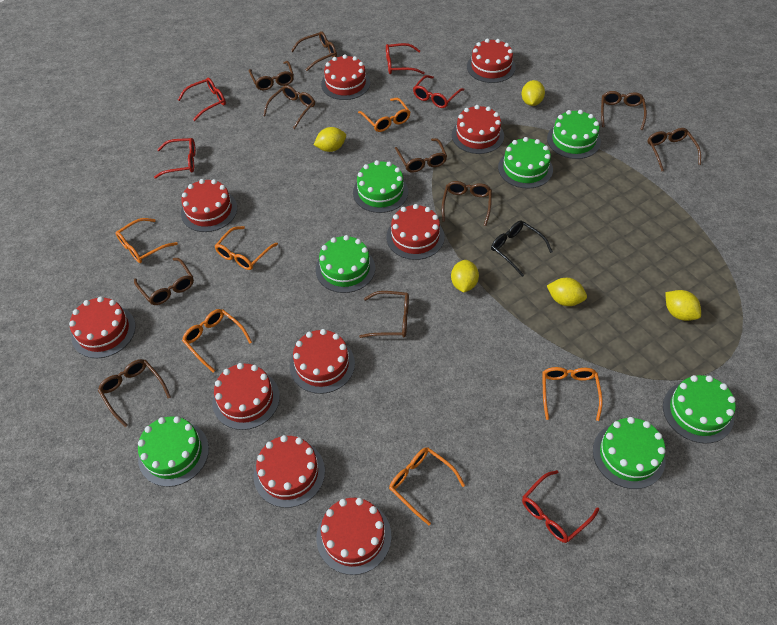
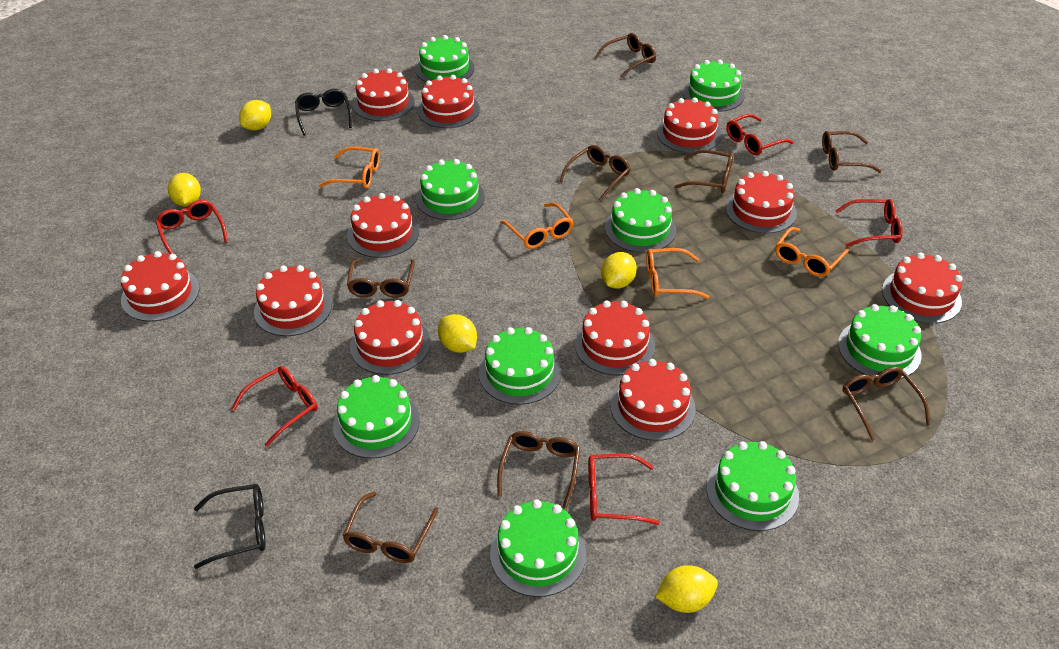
black glasses: 1 -> 2
brown glasses: 10 -> 8
green cake: 7 -> 9
orange glasses: 6 -> 4
red cake: 10 -> 11

